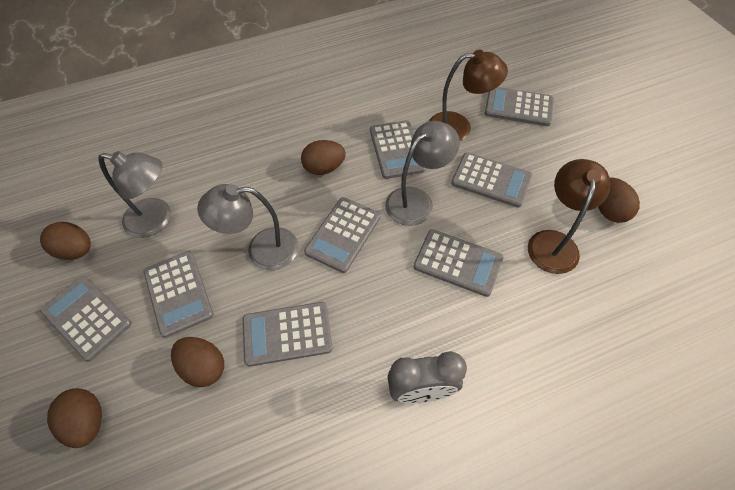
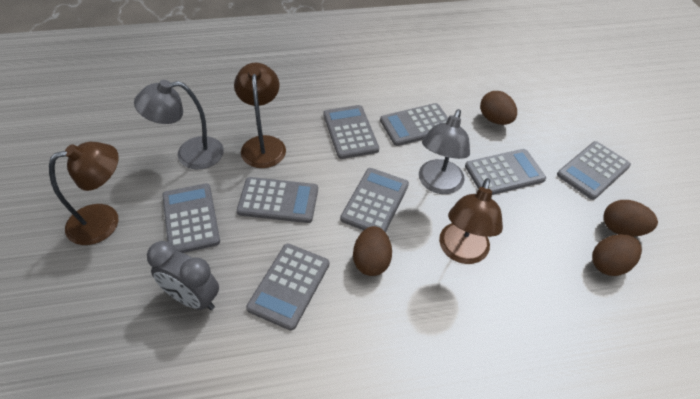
brown egg: 5 -> 4
brown lamp: 2 -> 3
grey lamp: 3 -> 2

